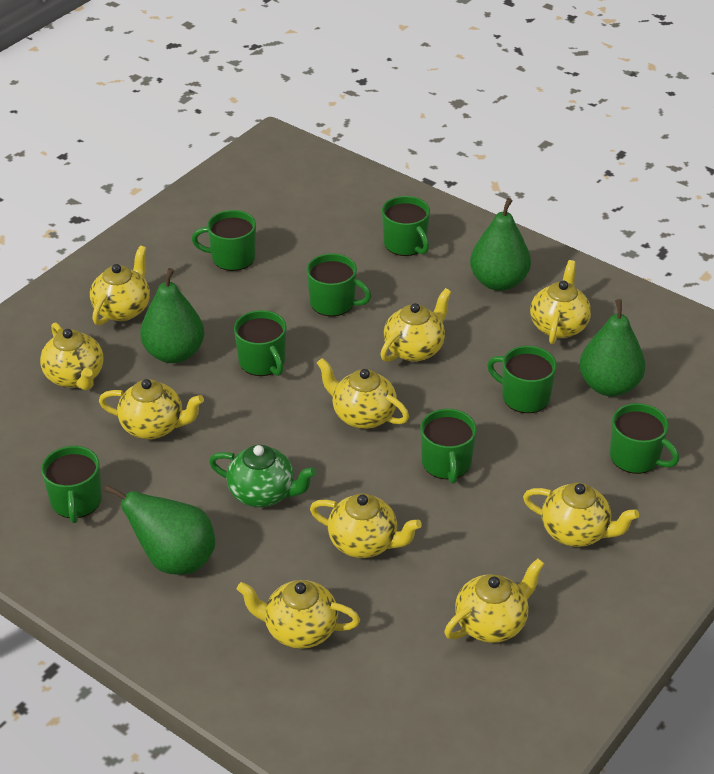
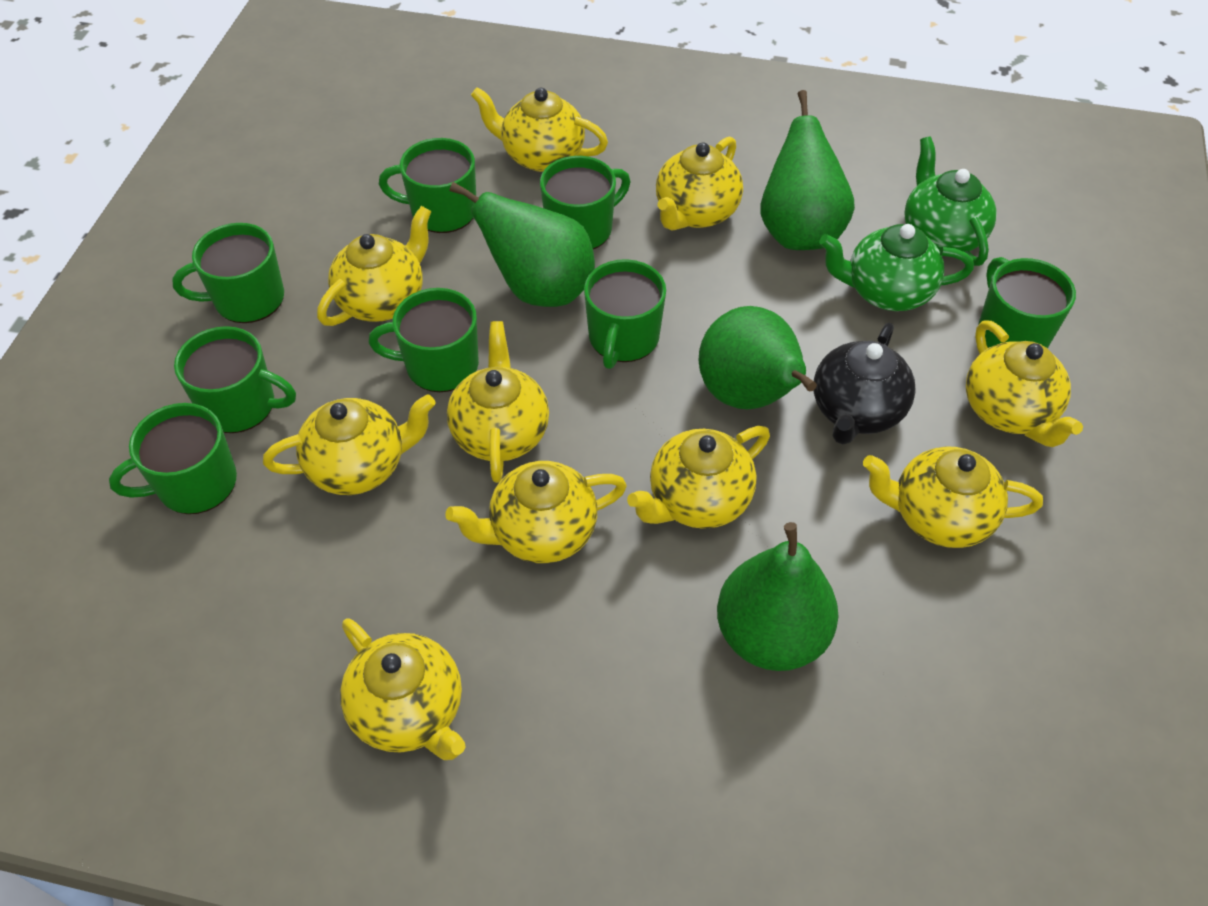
black teapot: 0 -> 1
green teapot: 1 -> 2

